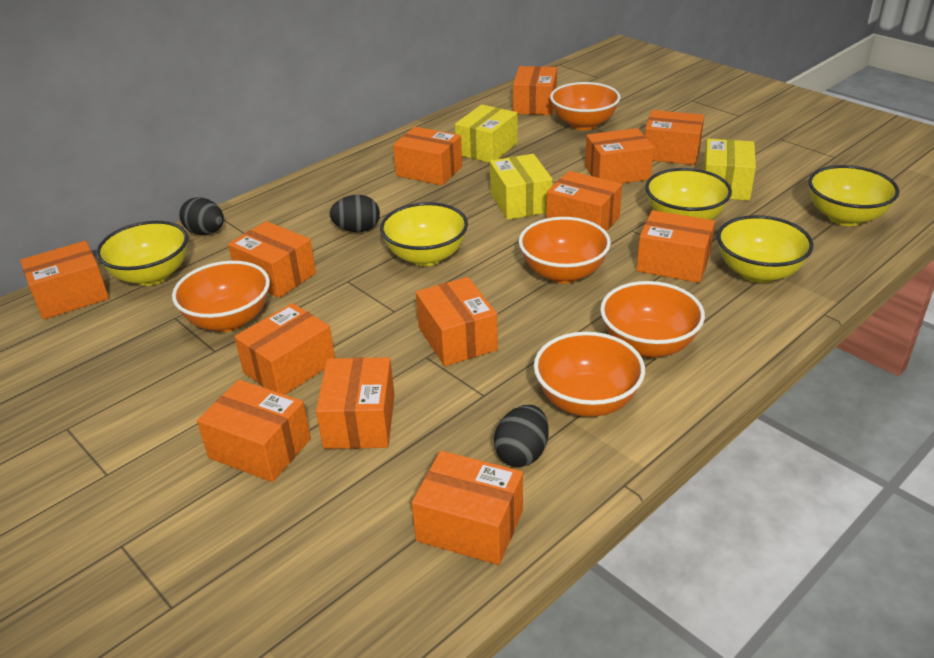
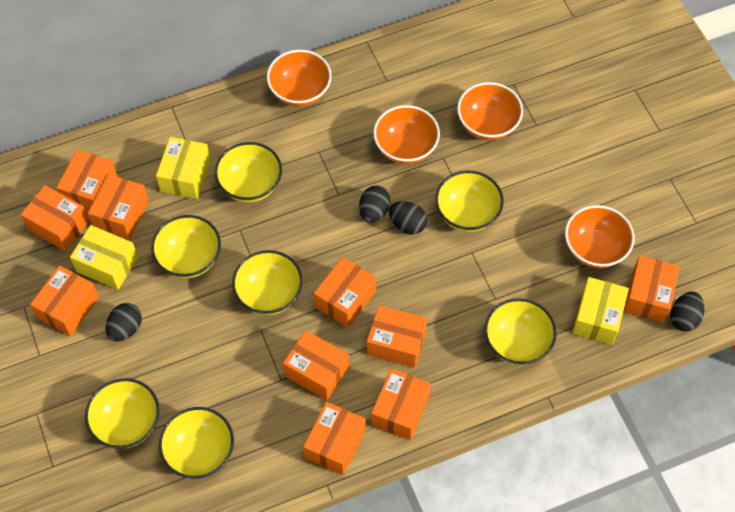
black egg: 3 -> 4
orange bowl: 5 -> 4
orange box: 13 -> 10
yellow bowl: 5 -> 7

